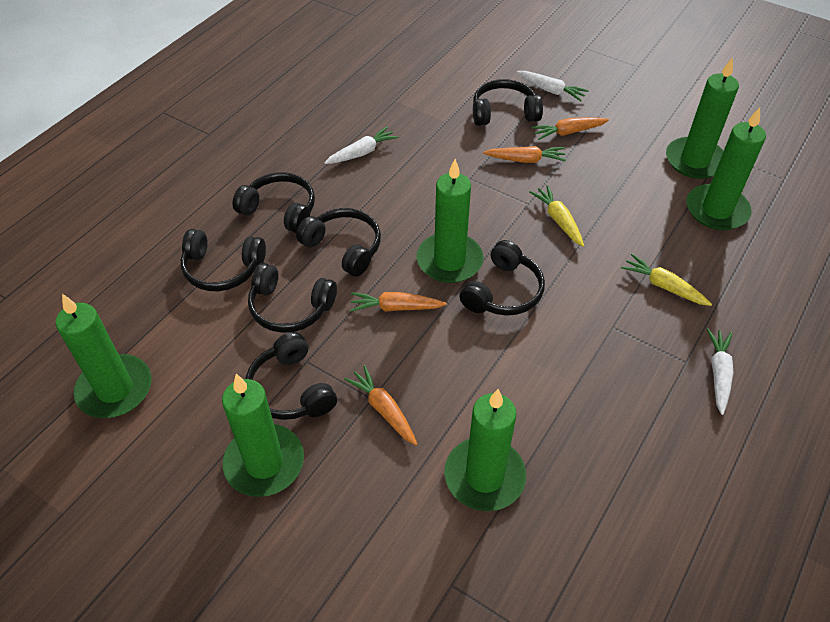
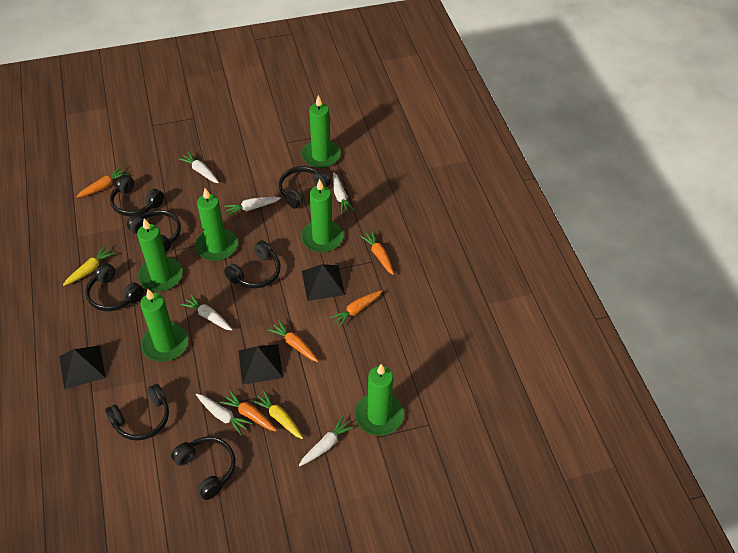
black pyramid: 0 -> 3
orange carrot: 4 -> 5
white carrot: 3 -> 6

